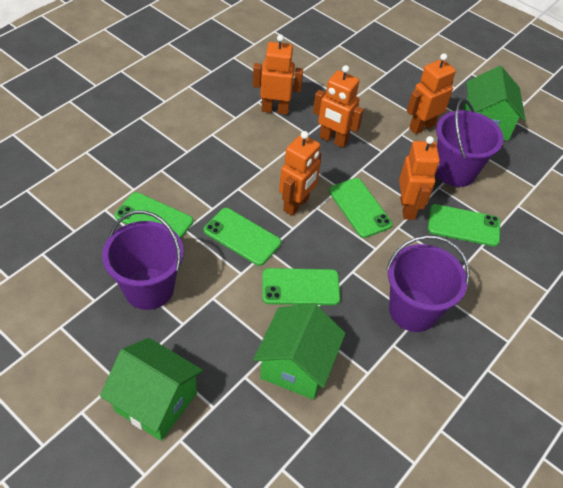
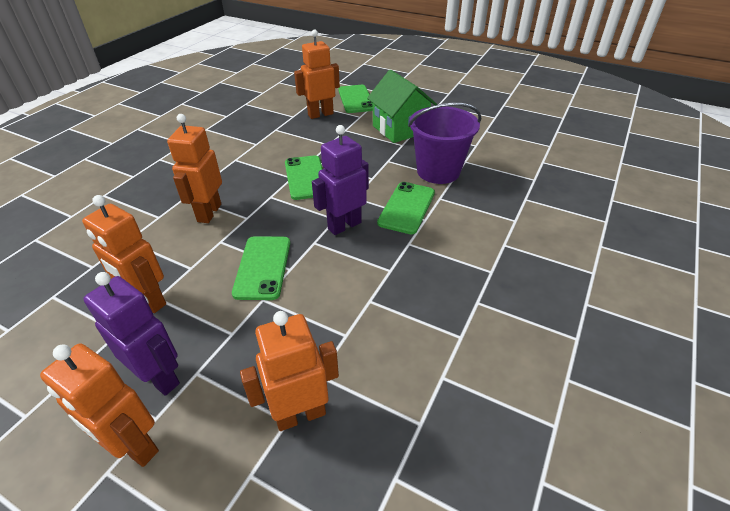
green house: 3 -> 1
green phone: 5 -> 4
purple bucket: 3 -> 1
purple robot: 0 -> 2

